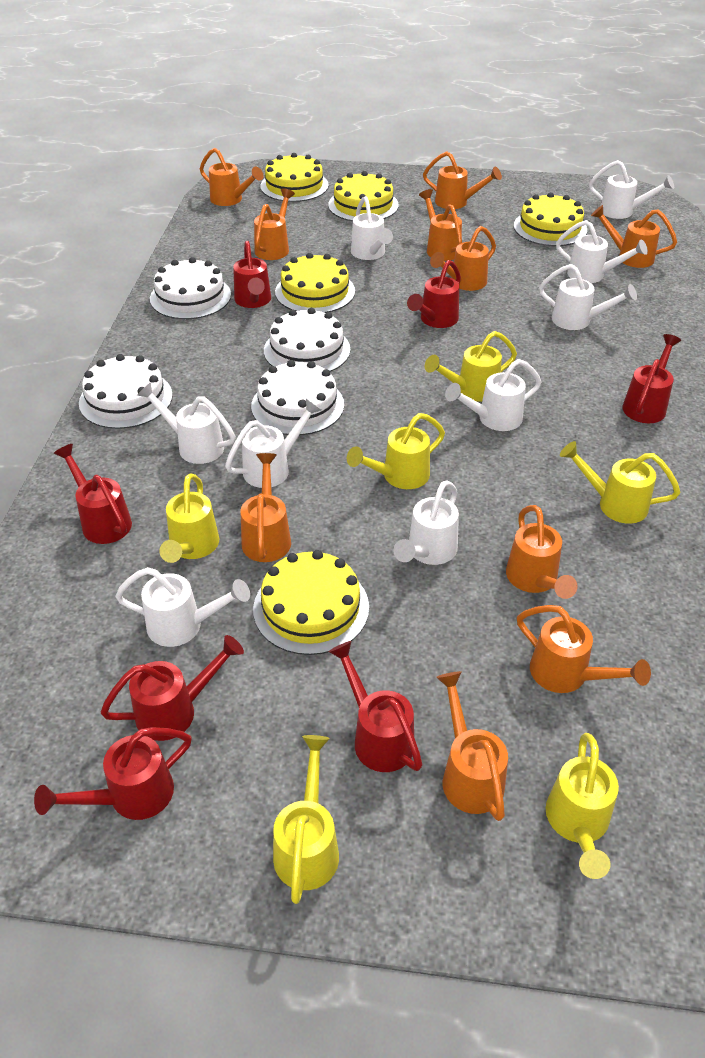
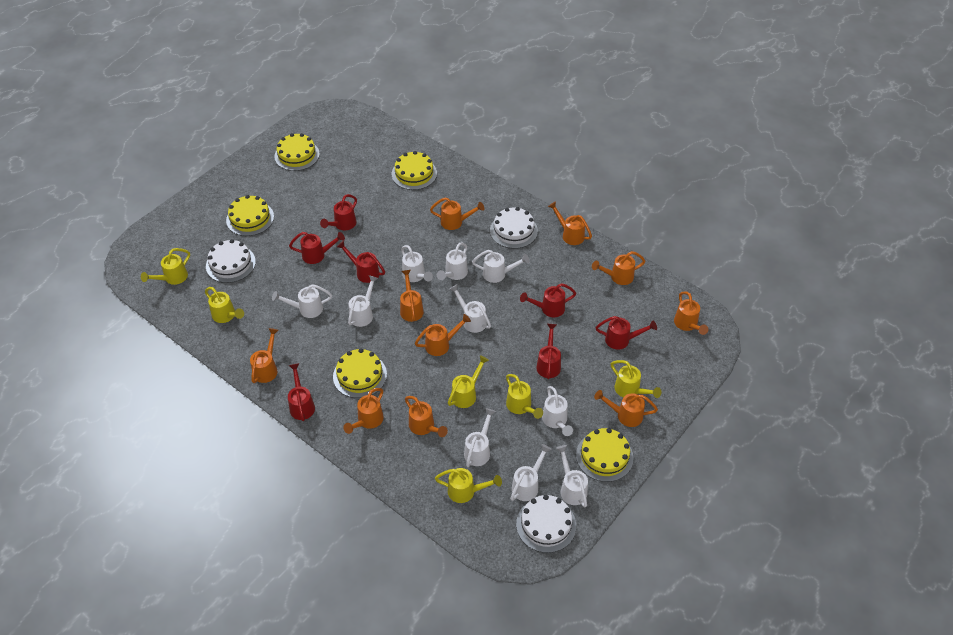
white cake: 4 -> 3
white watering can: 9 -> 10

